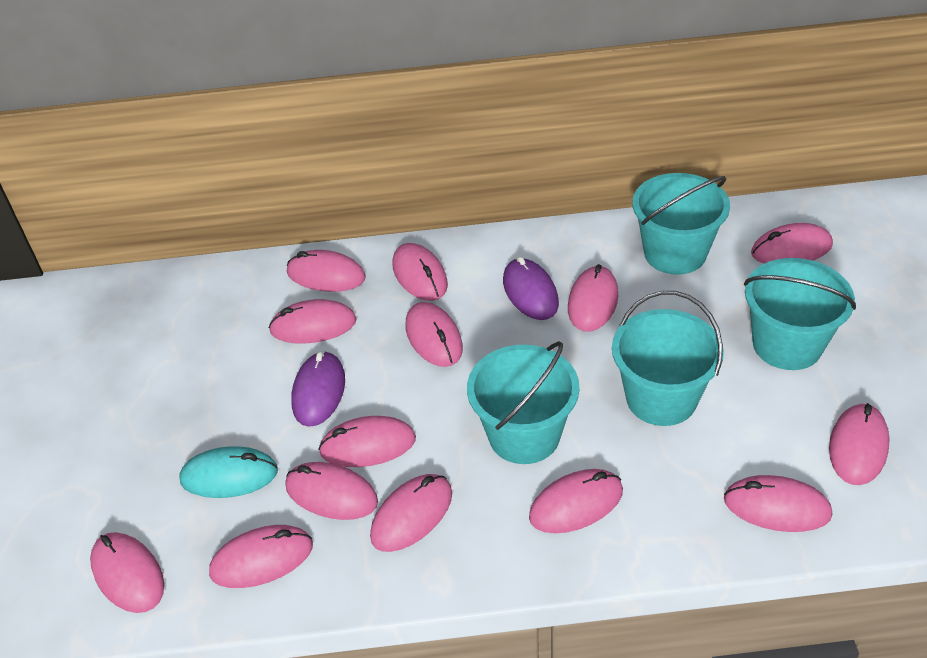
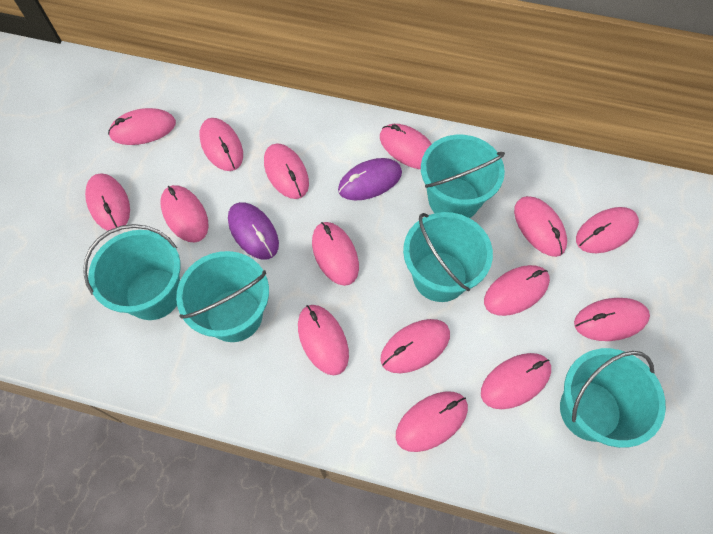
pink mouse: 14 -> 15
turquoise bucket: 4 -> 5
turquoise mouse: 1 -> 0

